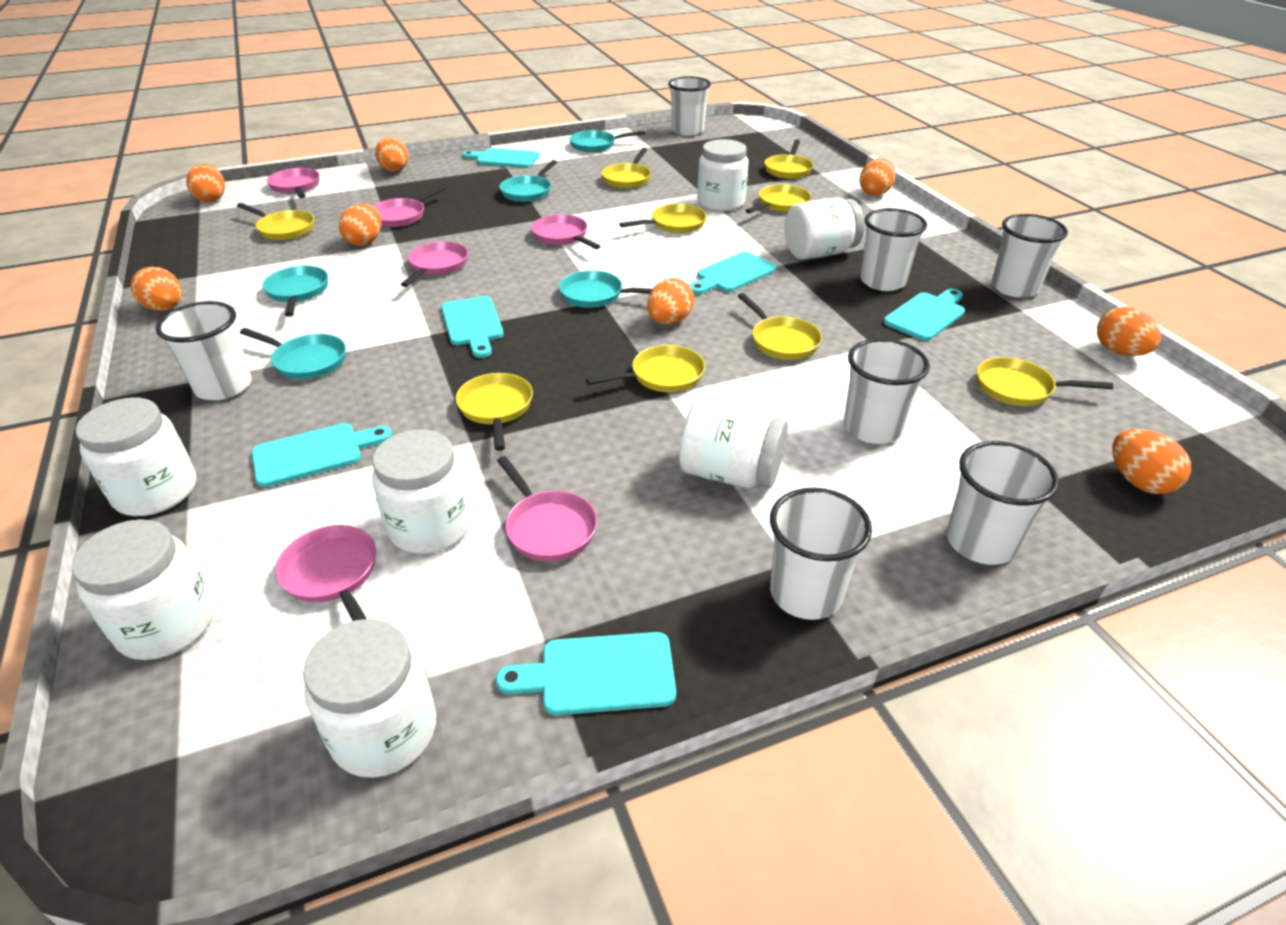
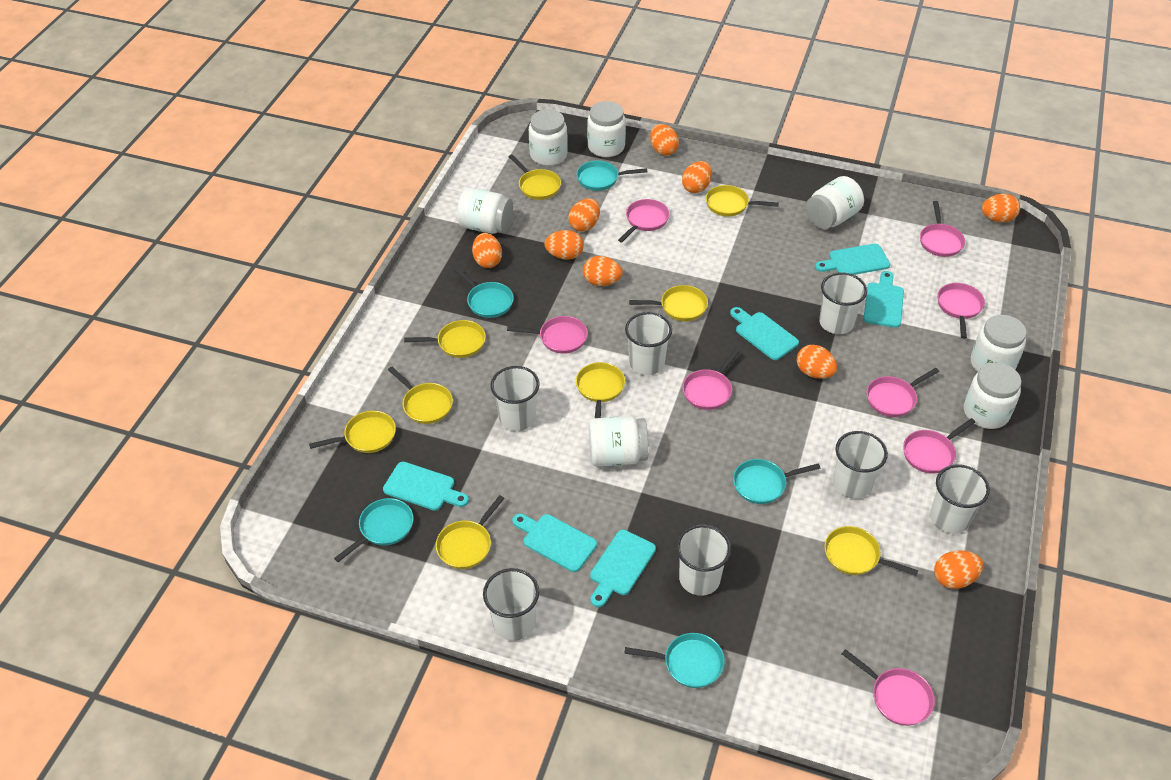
orange egg: 8 -> 9
pink pan: 6 -> 8

